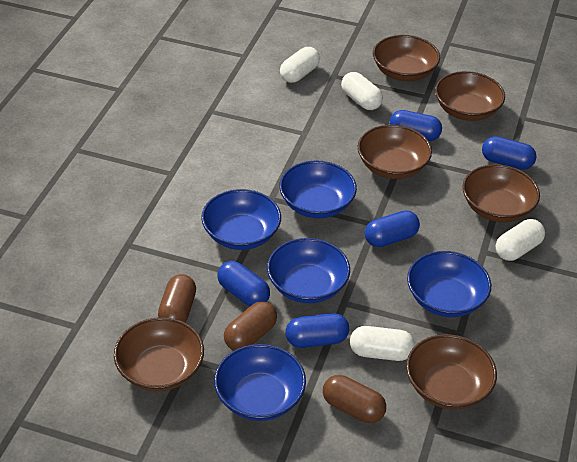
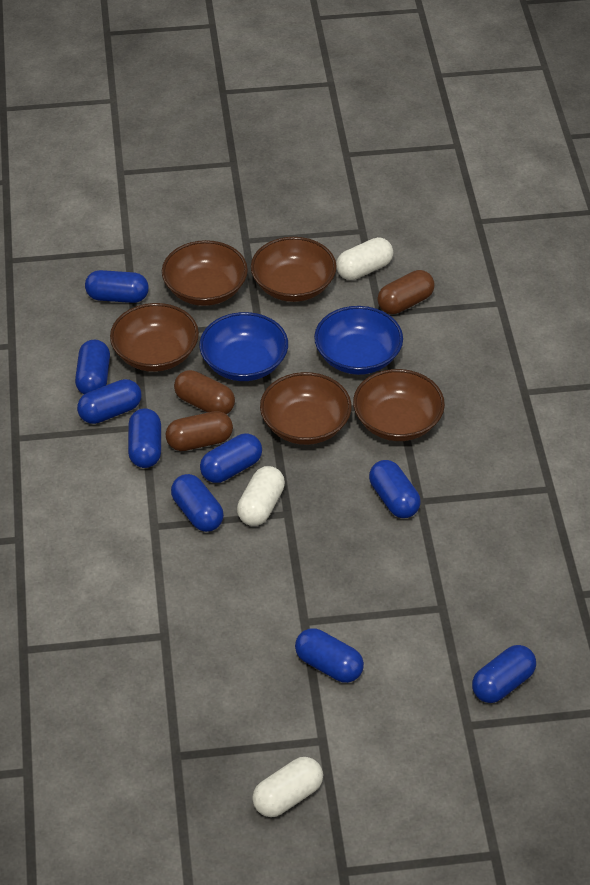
blue bowl: 5 -> 2
blue capsule: 5 -> 9
brown bowl: 6 -> 5
white capsule: 4 -> 3

